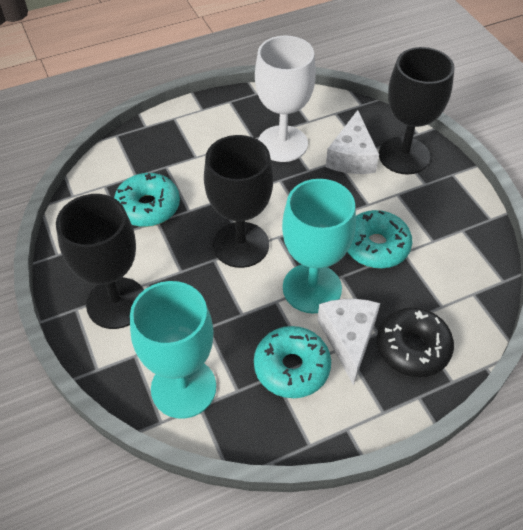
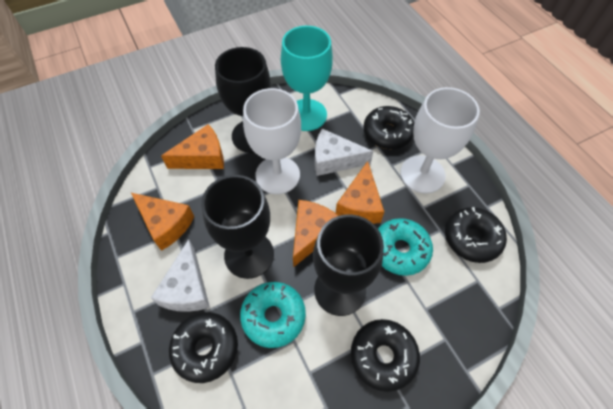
black donut: 1 -> 4
orange cheese: 0 -> 4
turquoise donut: 3 -> 2
turquoise goblet: 2 -> 1
white goblet: 1 -> 2

